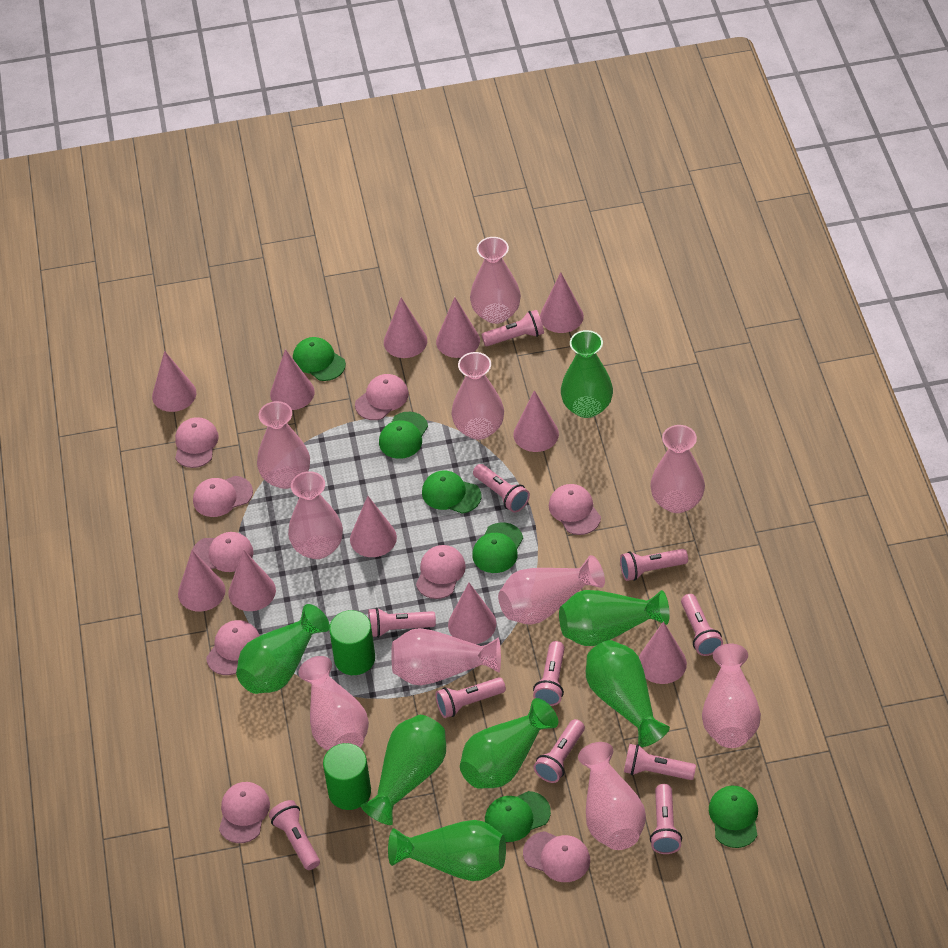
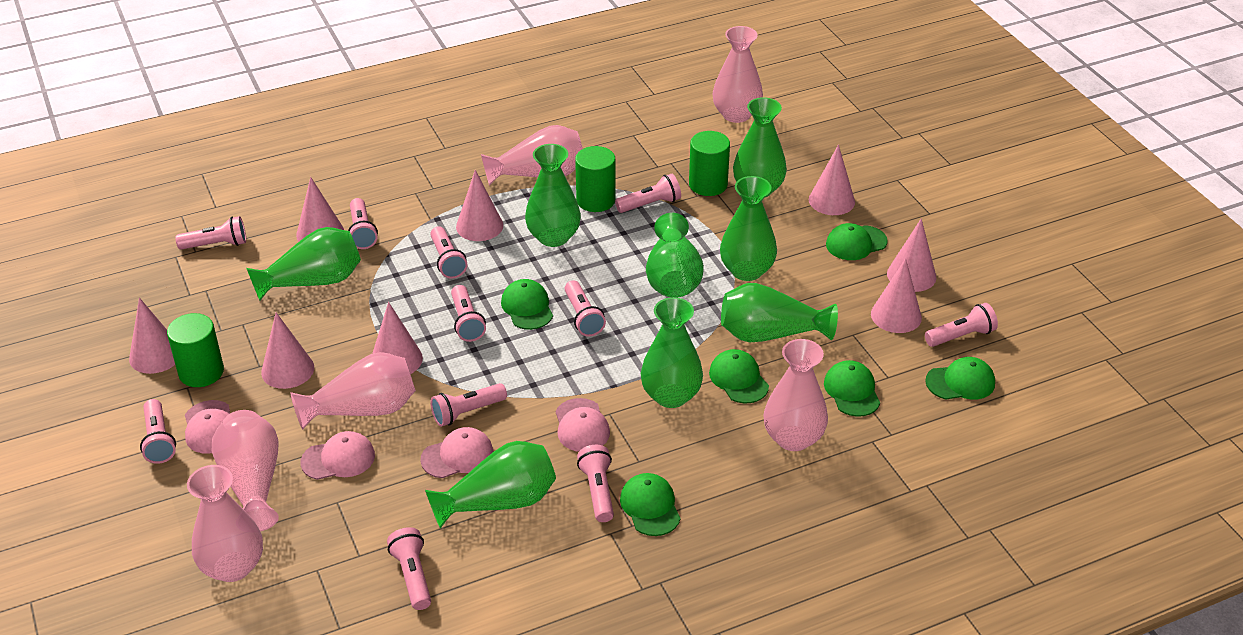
green cylinder: 2 -> 3
green vase: 7 -> 8
pink cap: 9 -> 4
pink cone: 11 -> 8
pink vase: 10 -> 6

